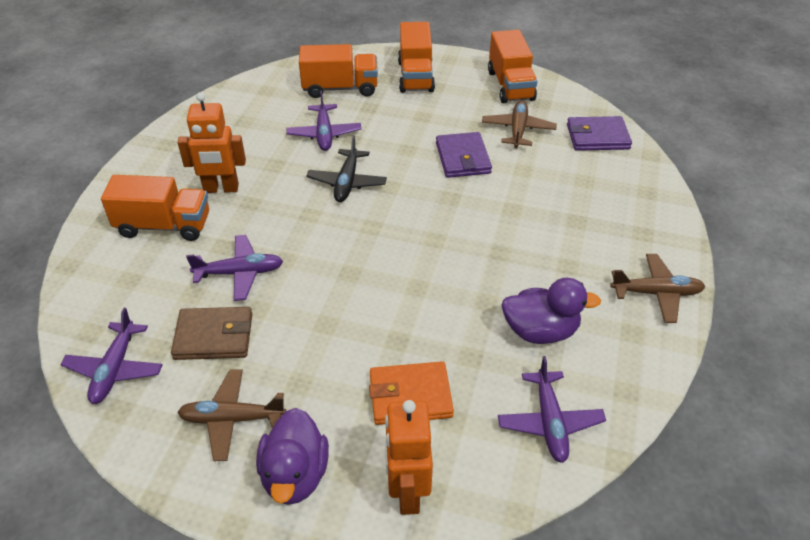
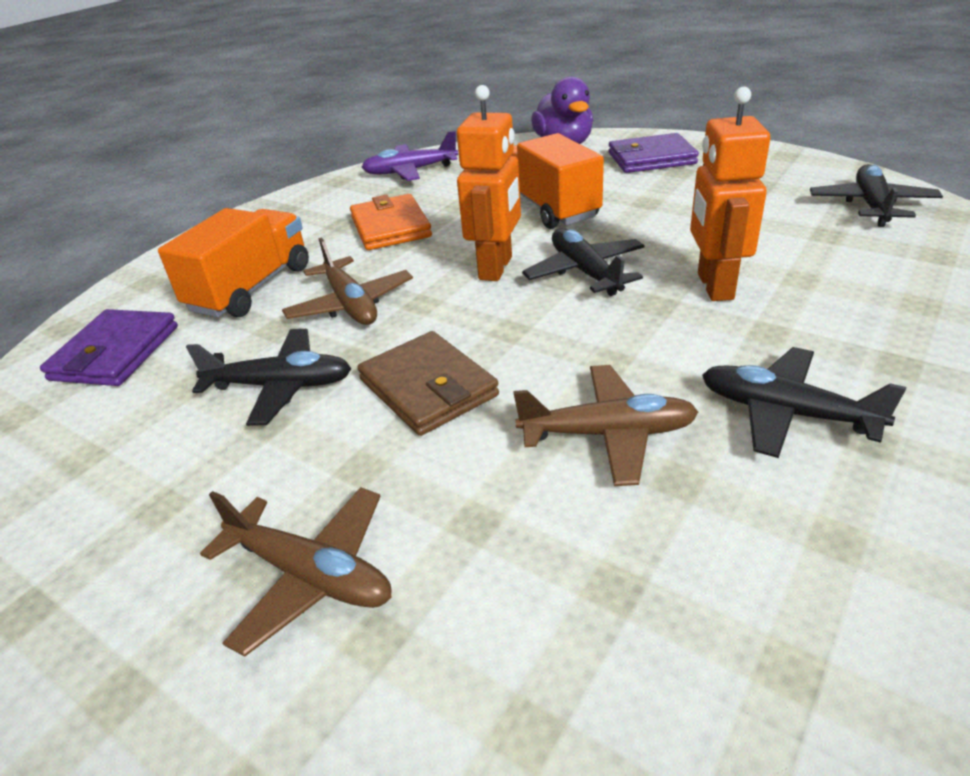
black plane: 1 -> 4
orange truck: 4 -> 2
purple duck: 2 -> 1
purple plane: 4 -> 1

